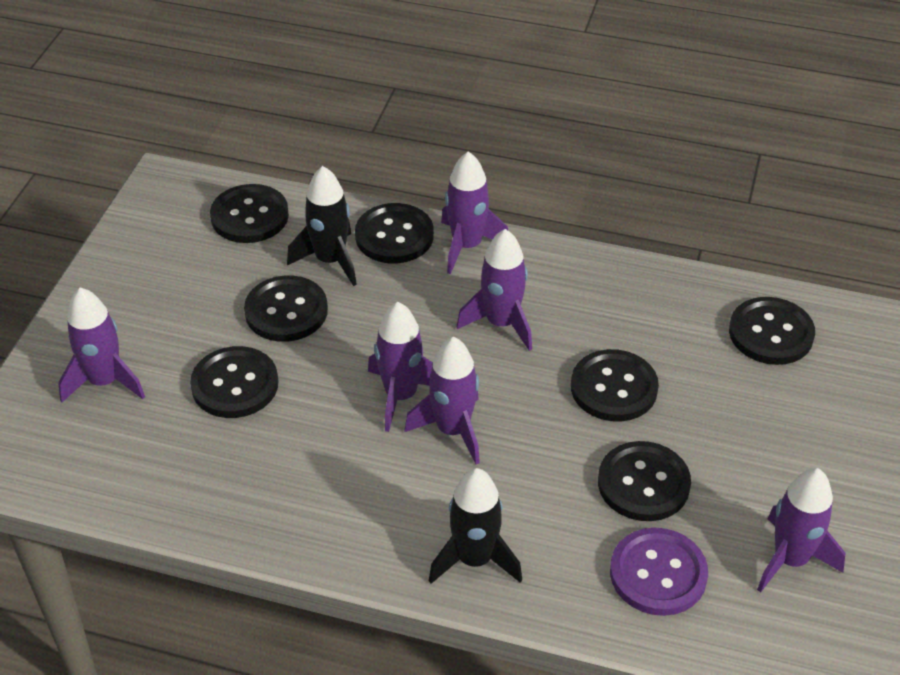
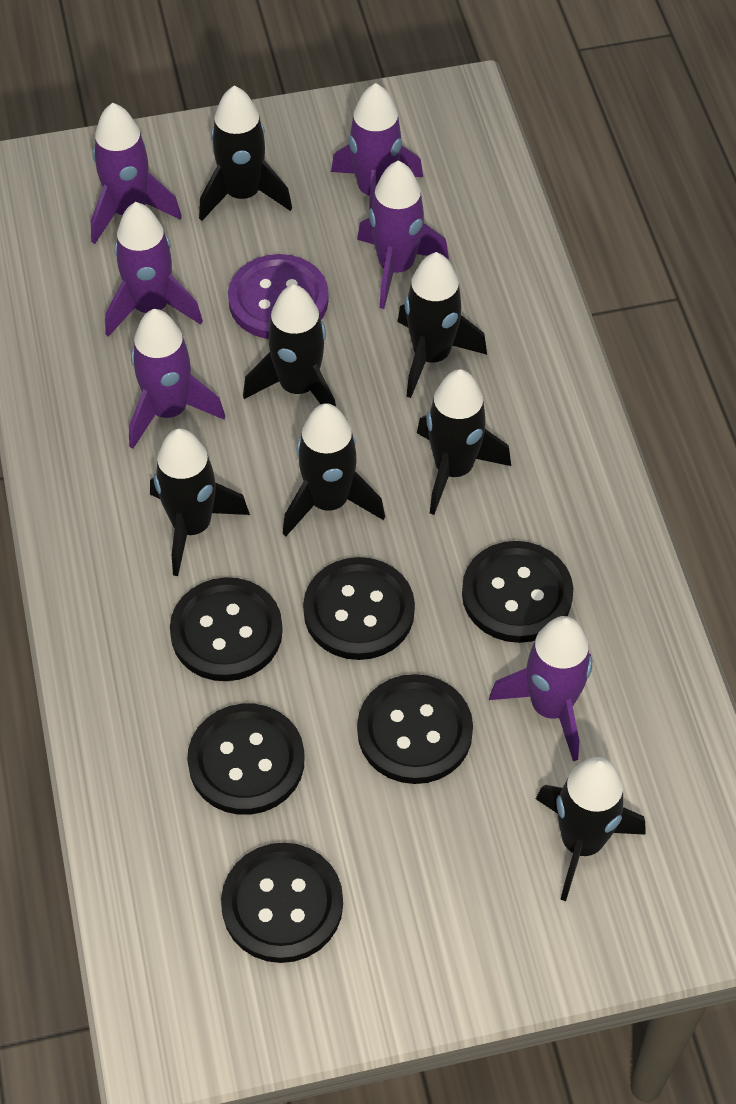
black button: 7 -> 6
black rocket: 2 -> 7

